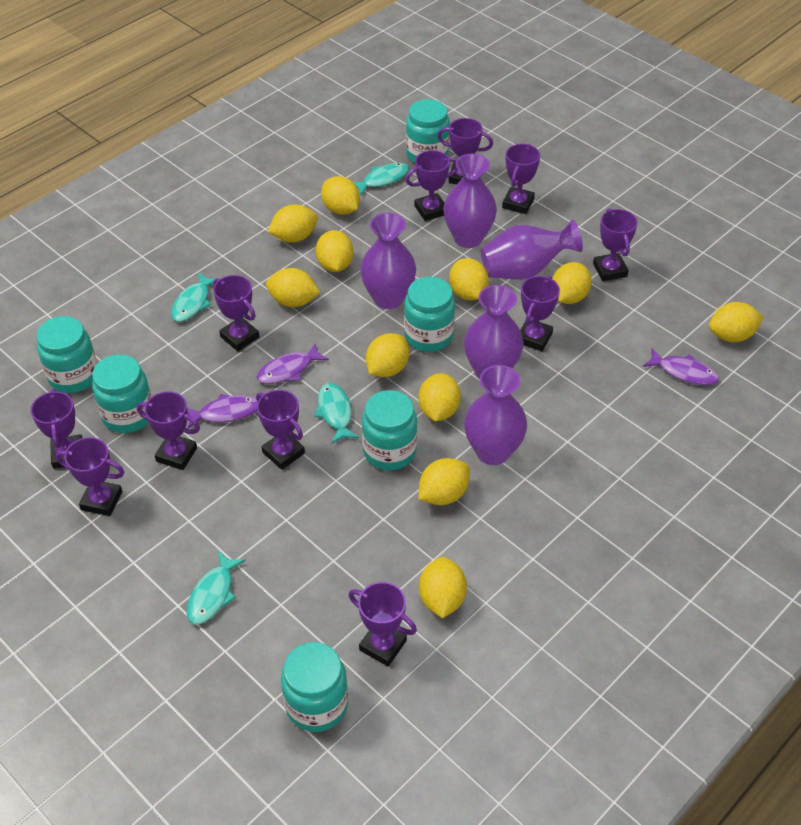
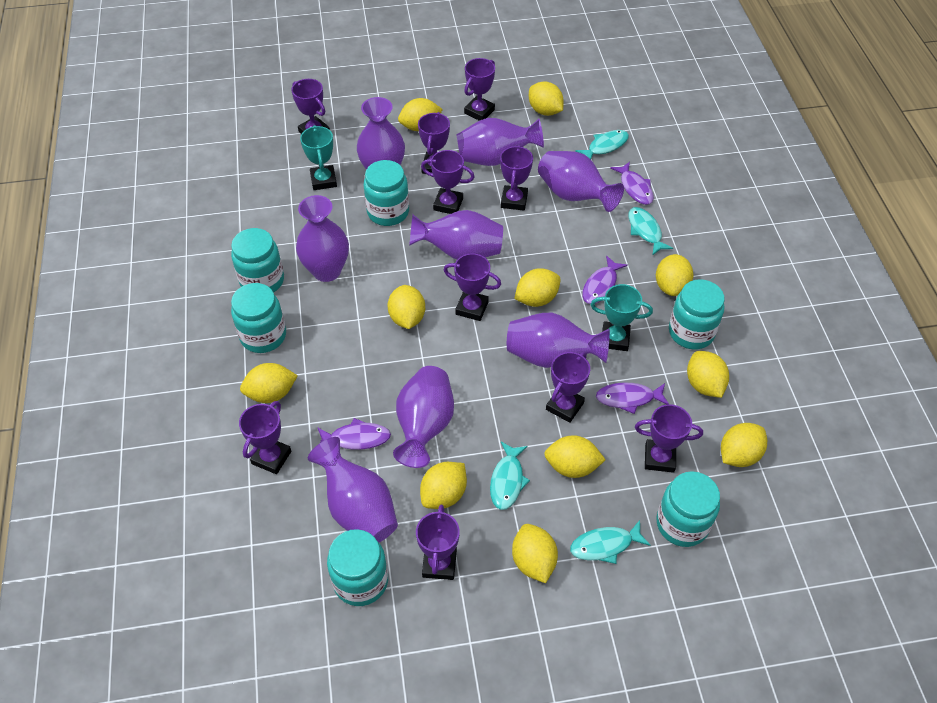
purple fish: 3 -> 4
purple trophy: 11 -> 10
purple vase: 5 -> 8
turquoise trophy: 0 -> 2

